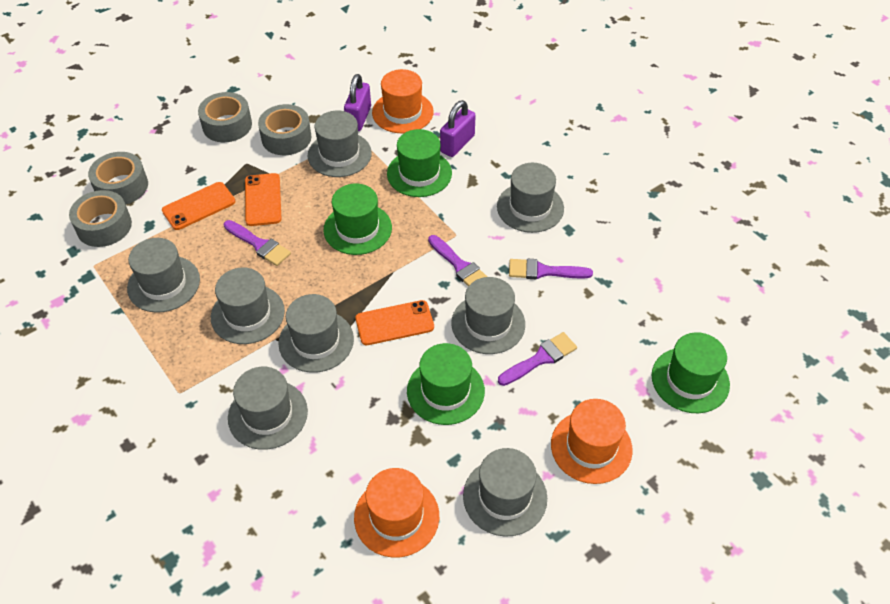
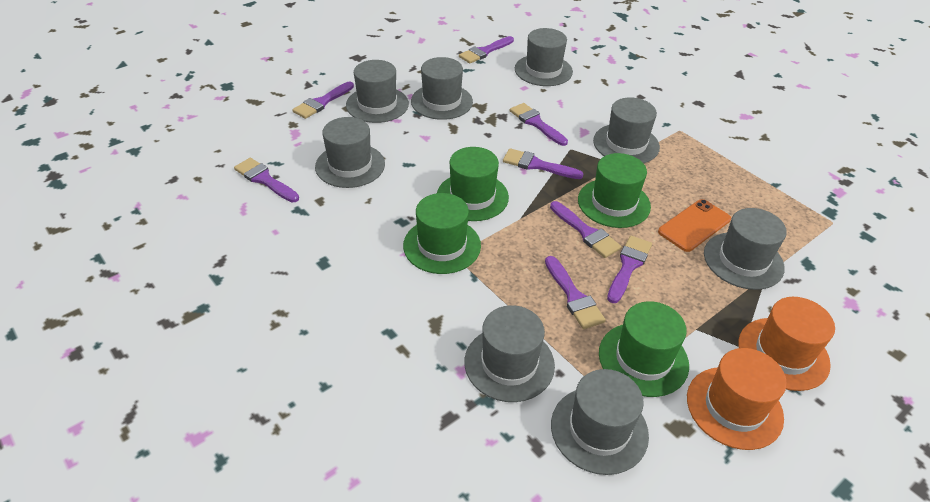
grey tape: 4 -> 0
orange hat: 3 -> 2
orange phone: 3 -> 1
purple brush: 4 -> 8
purple padlock: 2 -> 0

